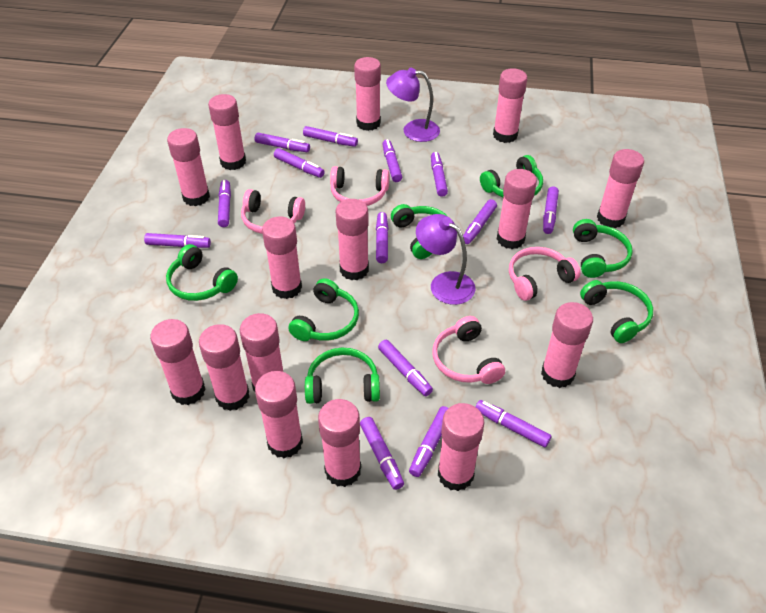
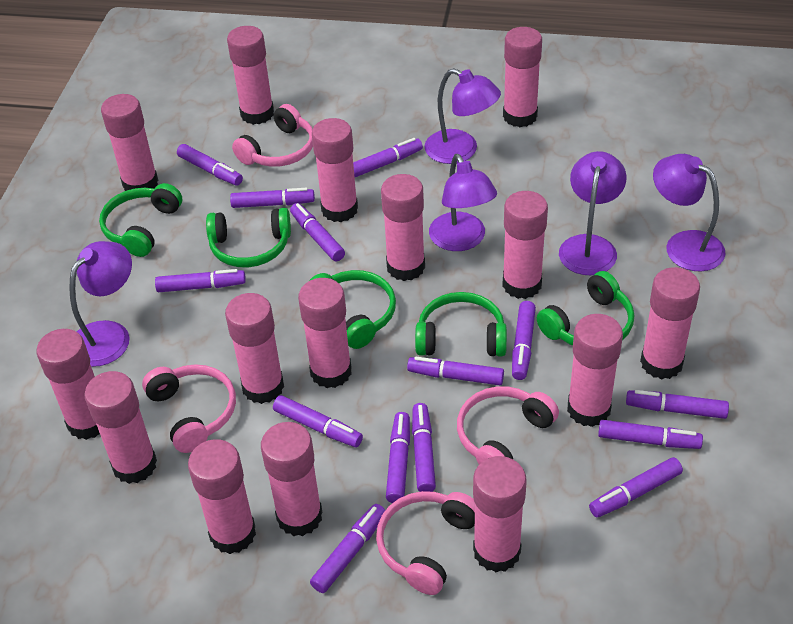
green headphones: 7 -> 5
purple lamp: 2 -> 5

